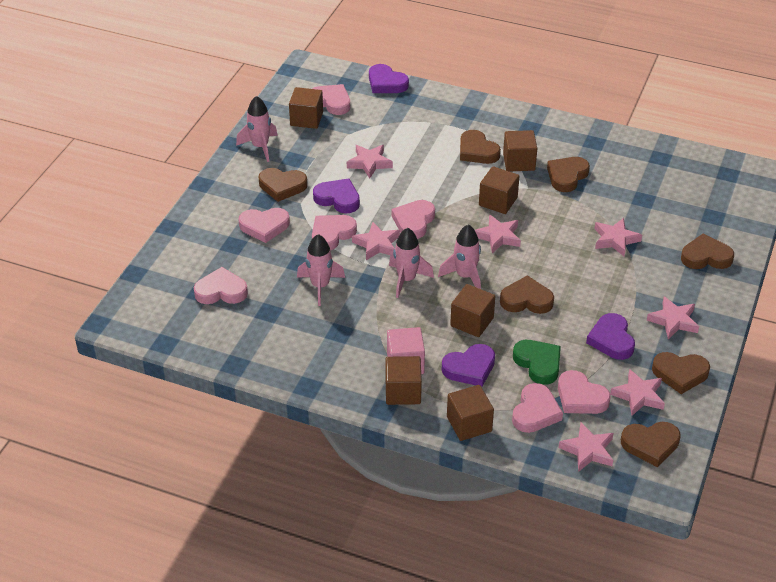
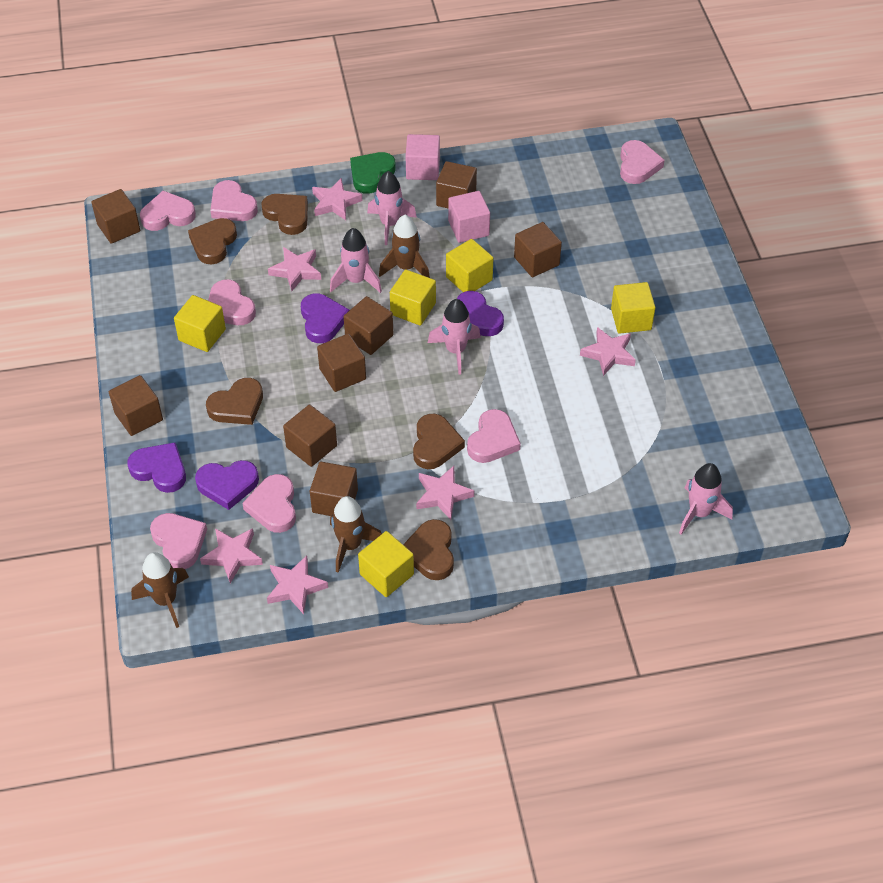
brown cube: 6 -> 8
brown heart: 7 -> 5
brown rocket: 0 -> 3
pink cube: 1 -> 2
pink star: 7 -> 6
yellow cube: 0 -> 5

